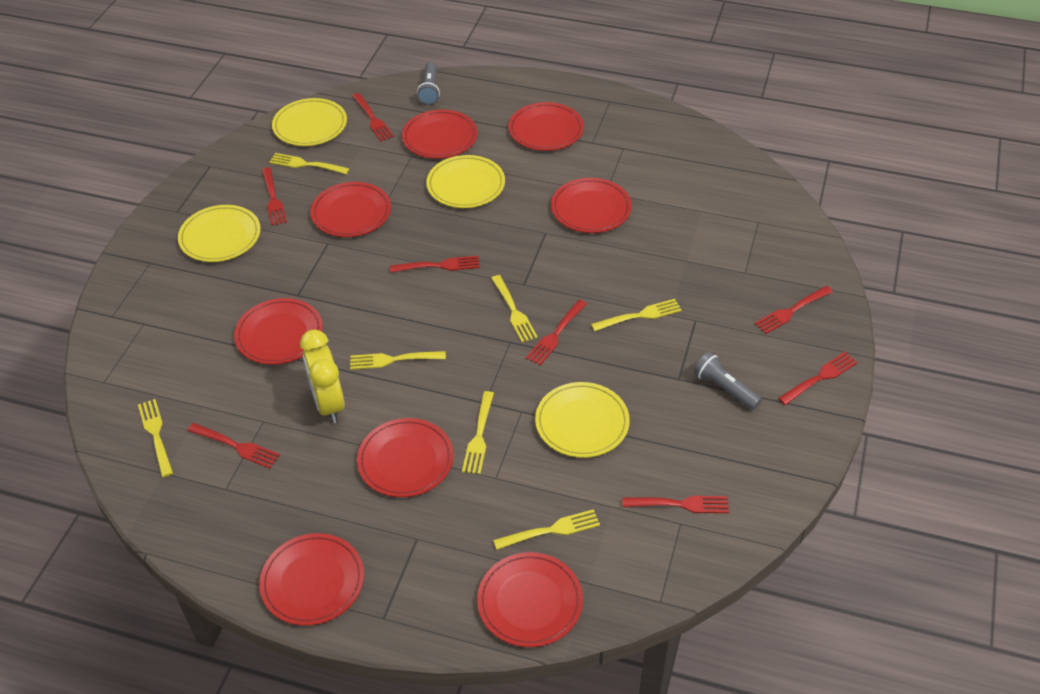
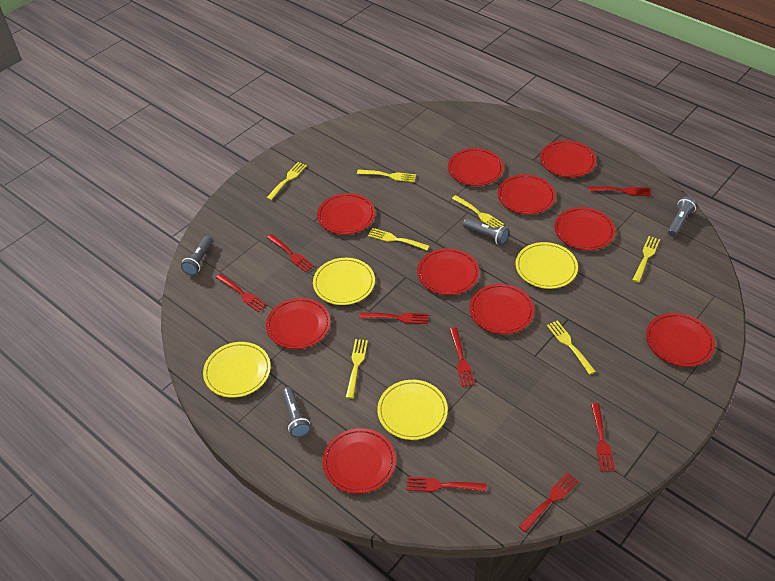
grey flashlight: 2 -> 4
red plate: 8 -> 10
yellow clock: 1 -> 0

